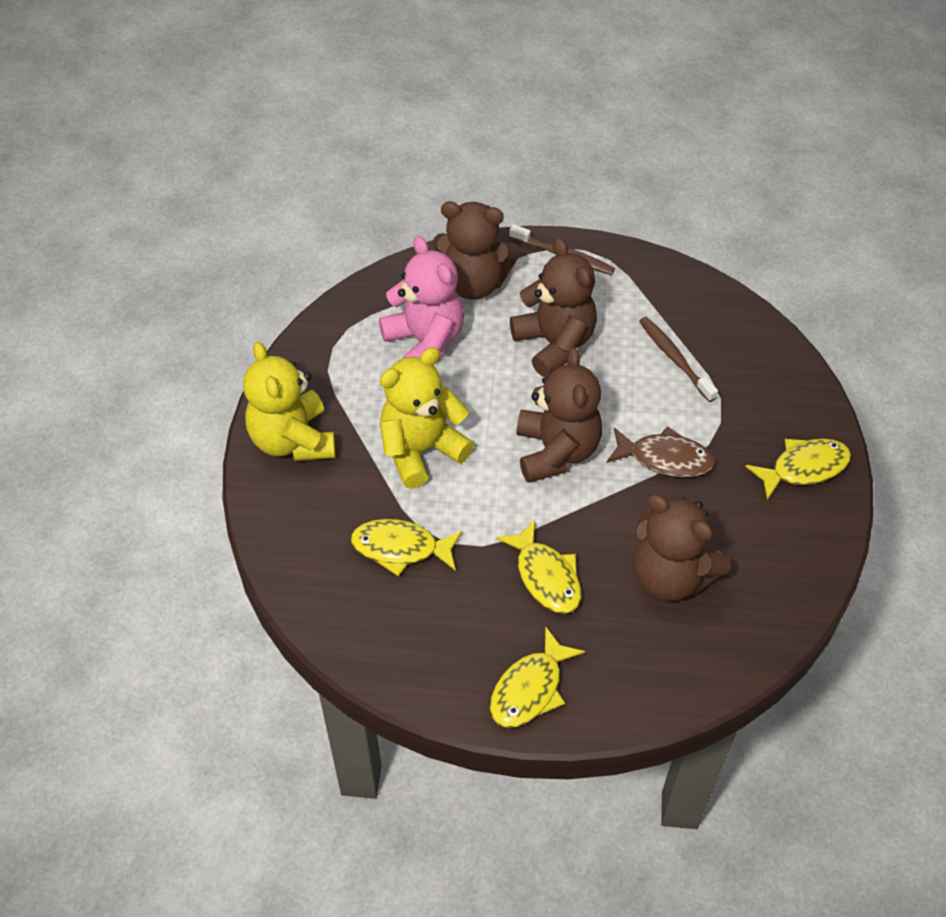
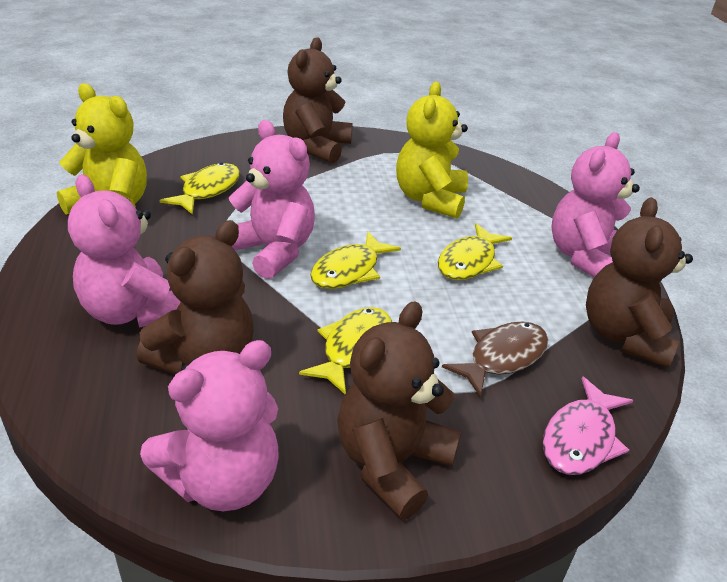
brown toothbrush: 2 -> 0
pink fish: 0 -> 1
pink teddy bear: 1 -> 4

